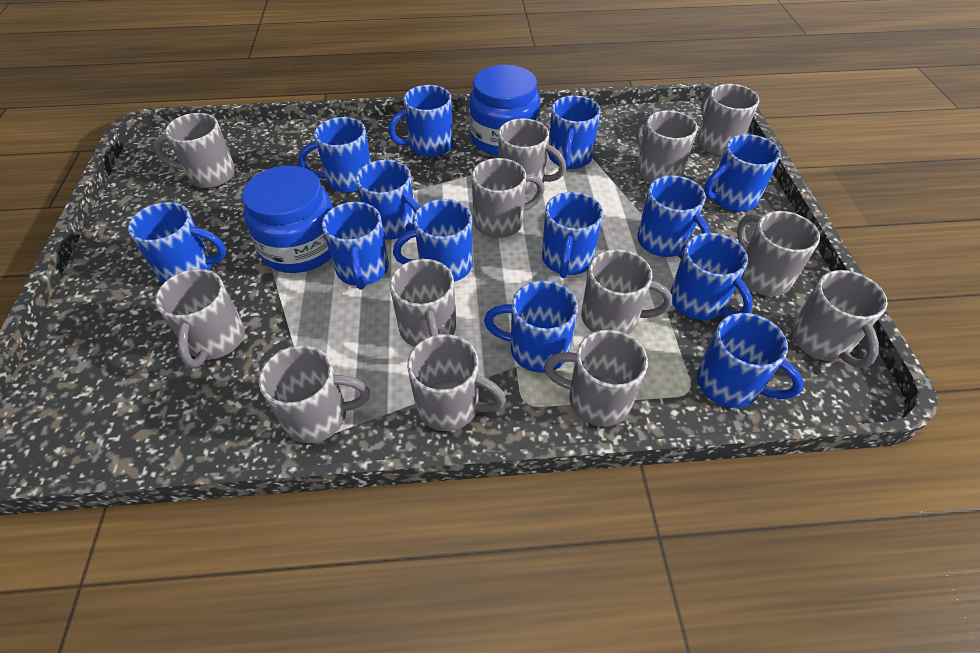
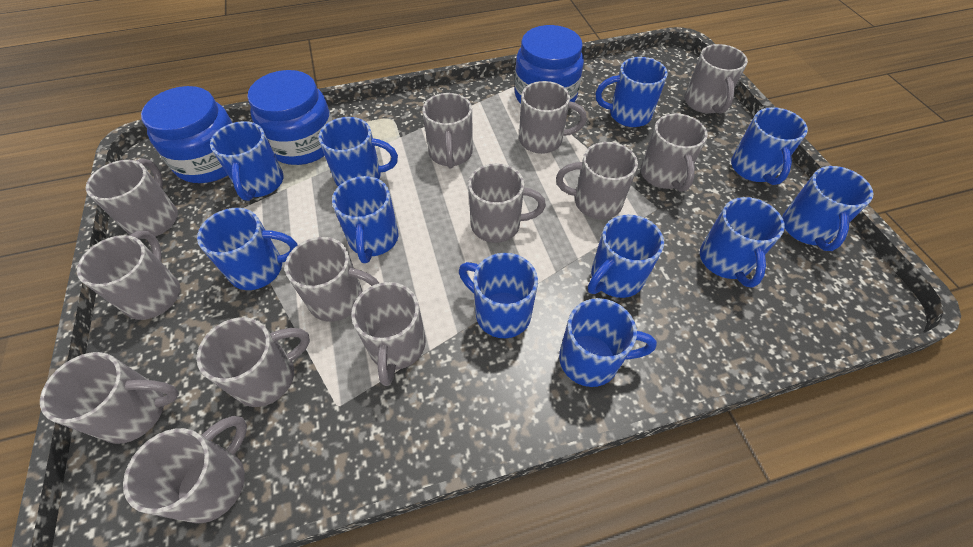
blue jar: 2 -> 3
blue mug: 13 -> 11

